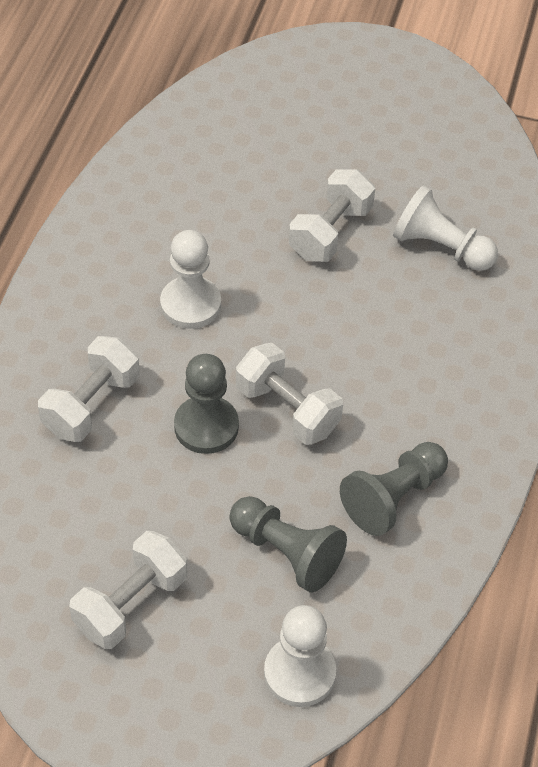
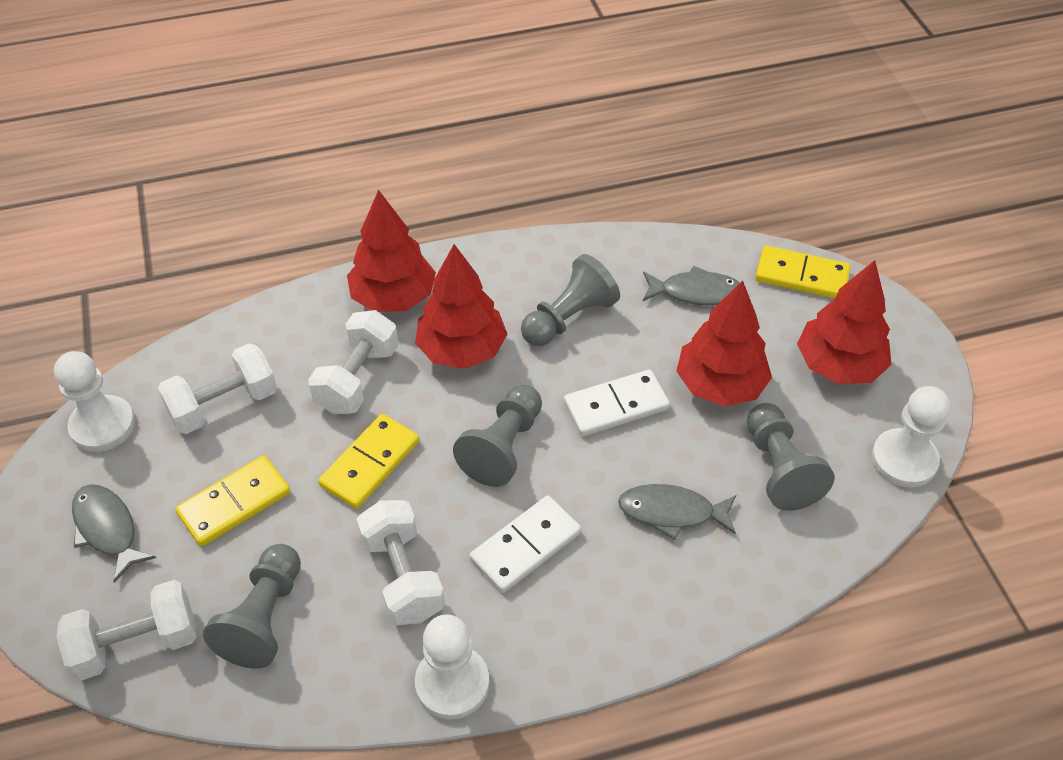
grey fish: 0 -> 3
grey pawn: 3 -> 4
red tree: 0 -> 4
white domino: 0 -> 2
yellow domino: 0 -> 3

